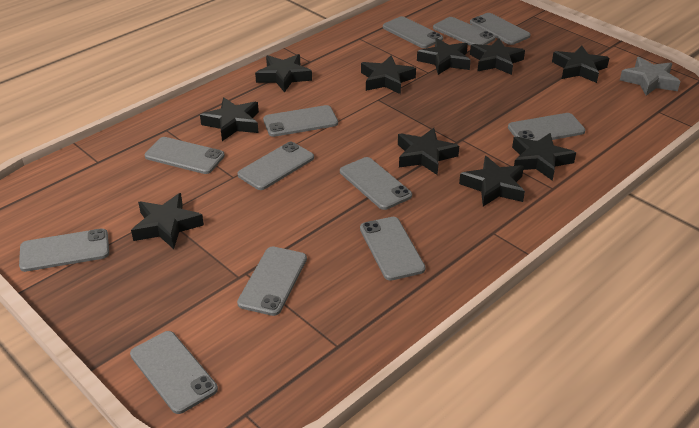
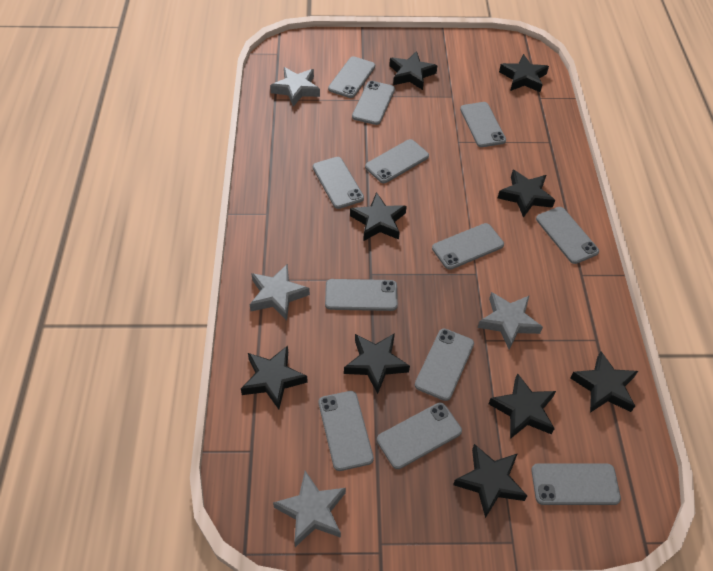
black star: 10 -> 9
grey star: 1 -> 4

